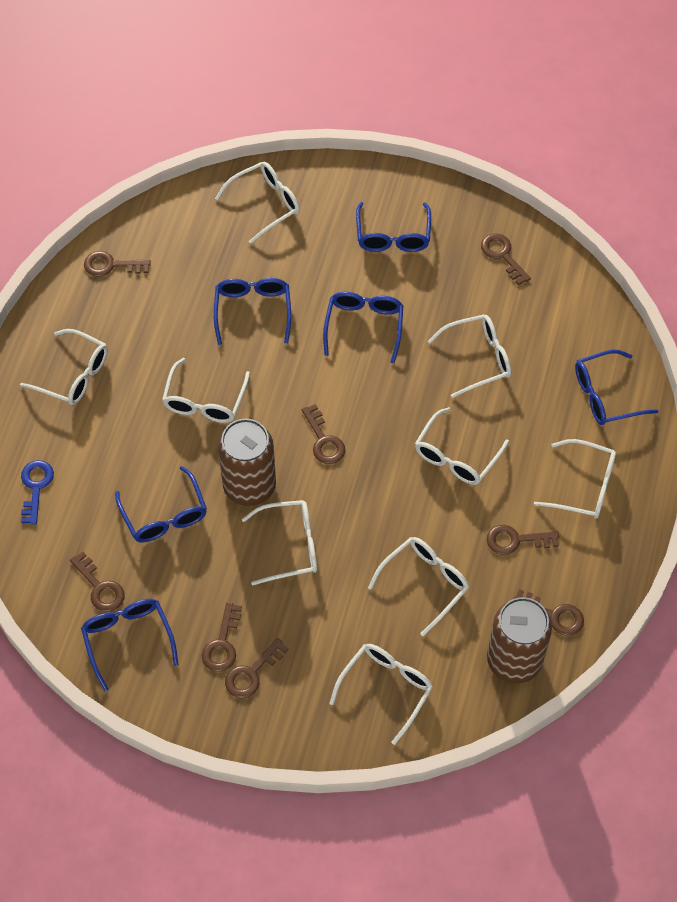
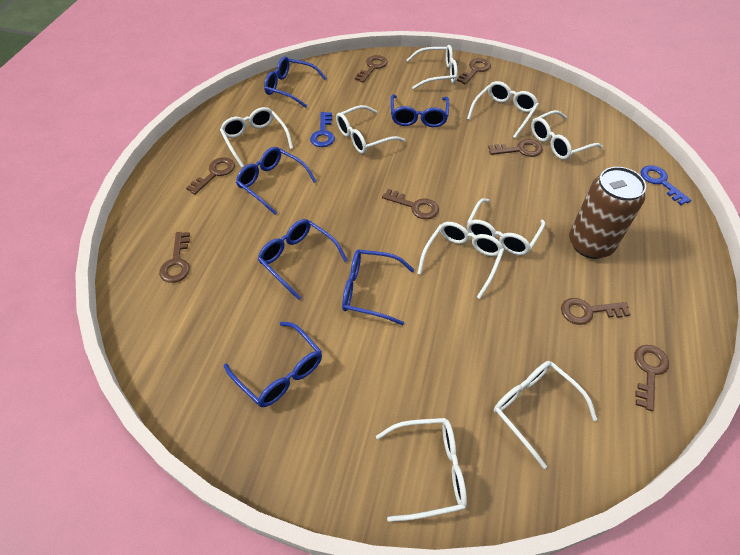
blue key: 1 -> 2
brown can: 2 -> 1

